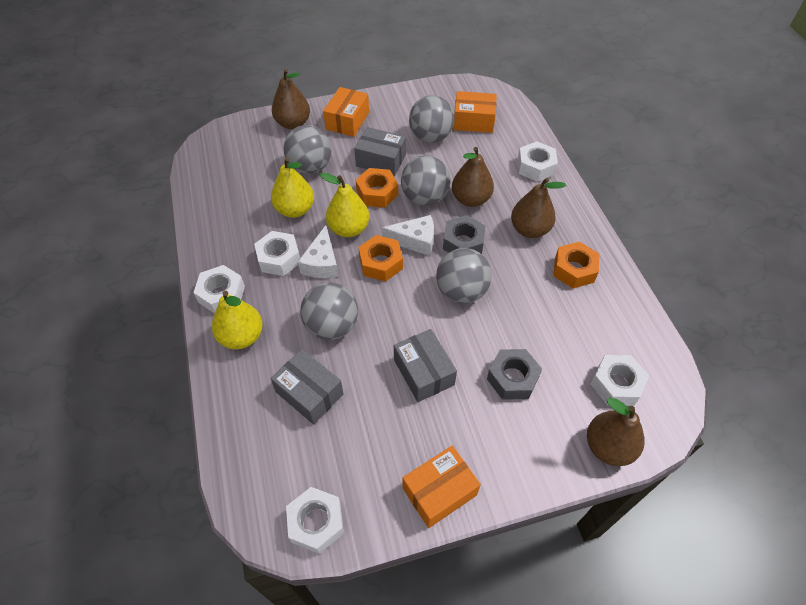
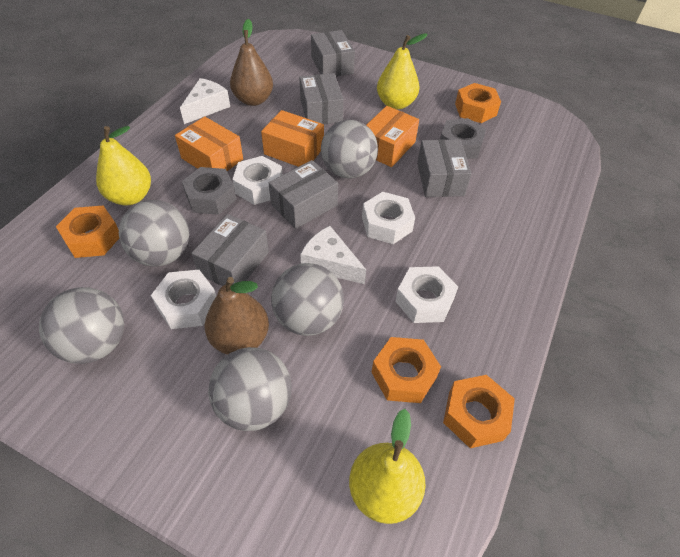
brown pear: 4 -> 2
grey box: 3 -> 5
orange nut: 3 -> 4
white nut: 5 -> 4

